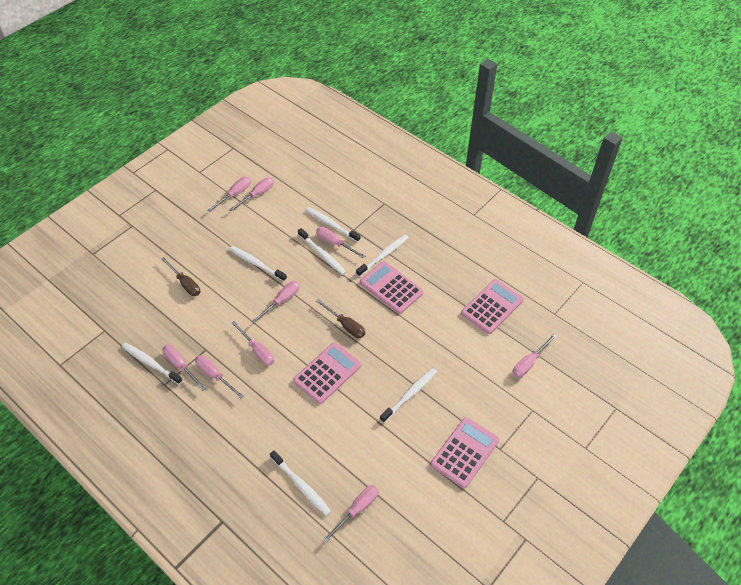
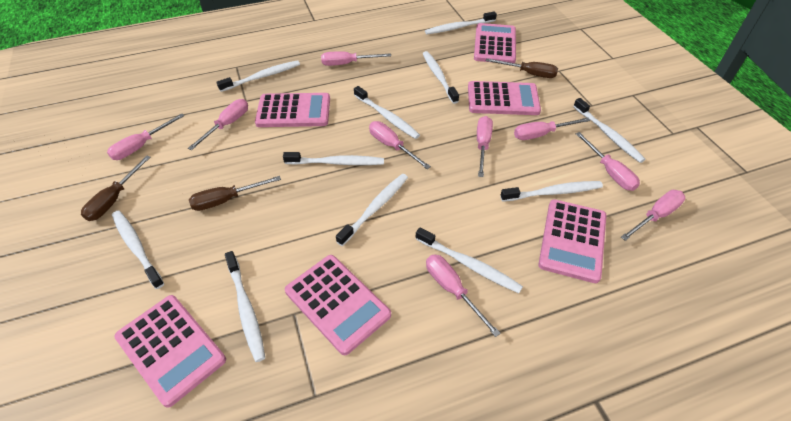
brown screwdriver: 2 -> 3
pink calculator: 4 -> 6
white toothbrush: 7 -> 11

